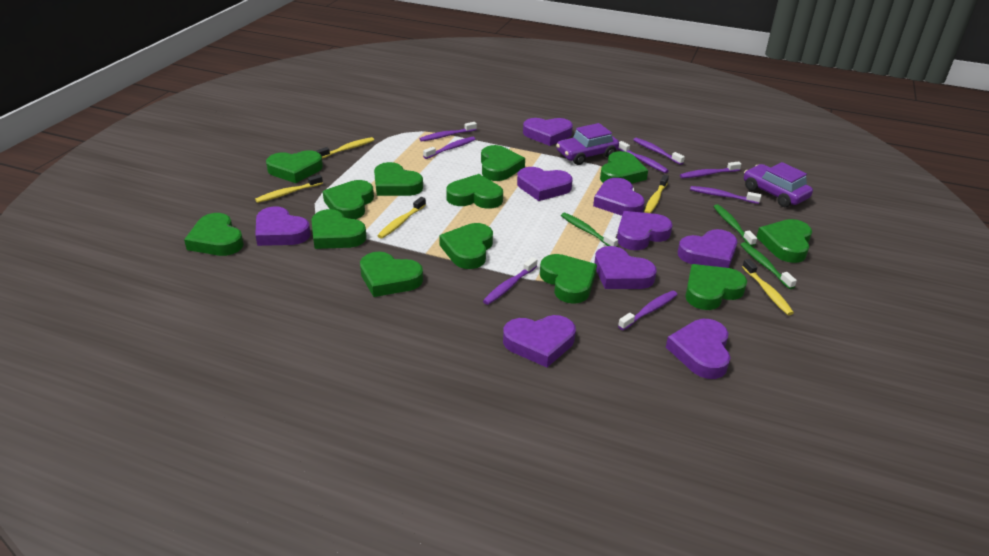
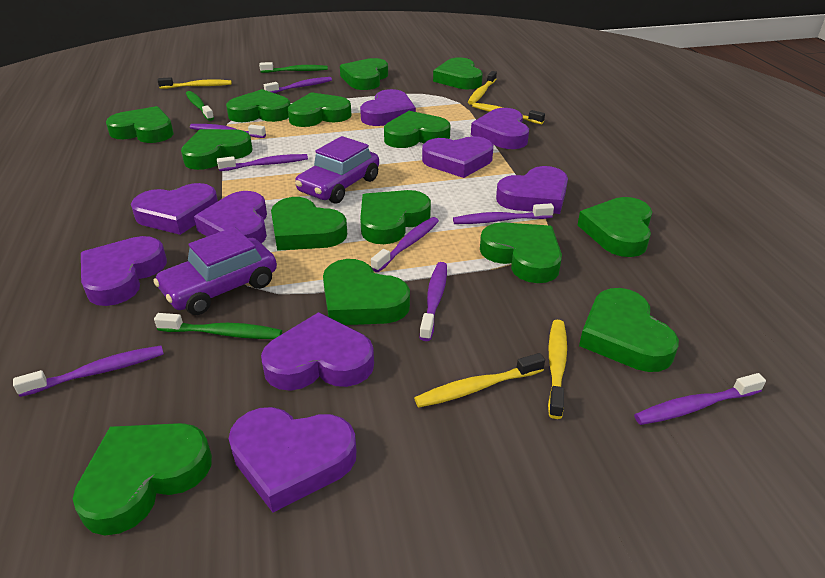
green heart: 13 -> 14

